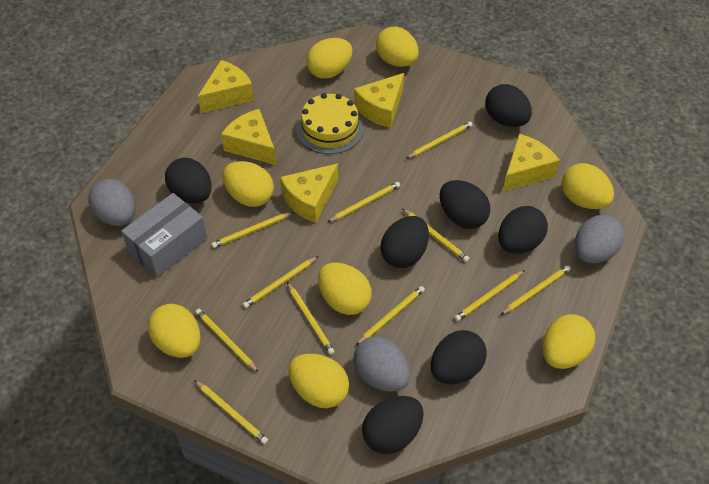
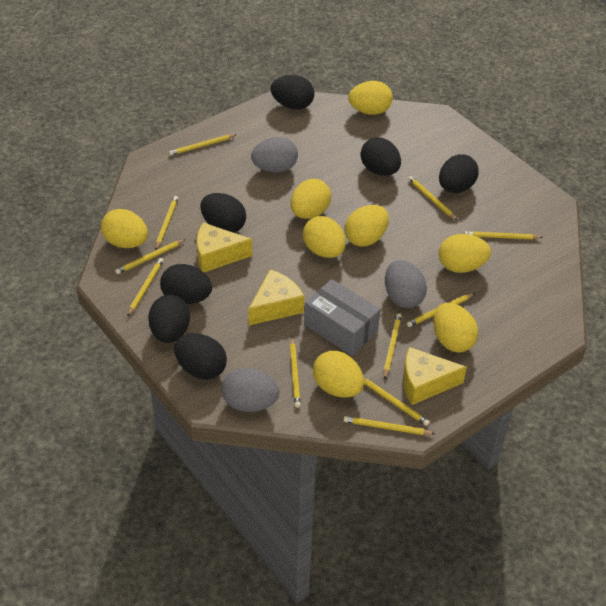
yellow cake: 1 -> 0
yellow cheese: 5 -> 3

